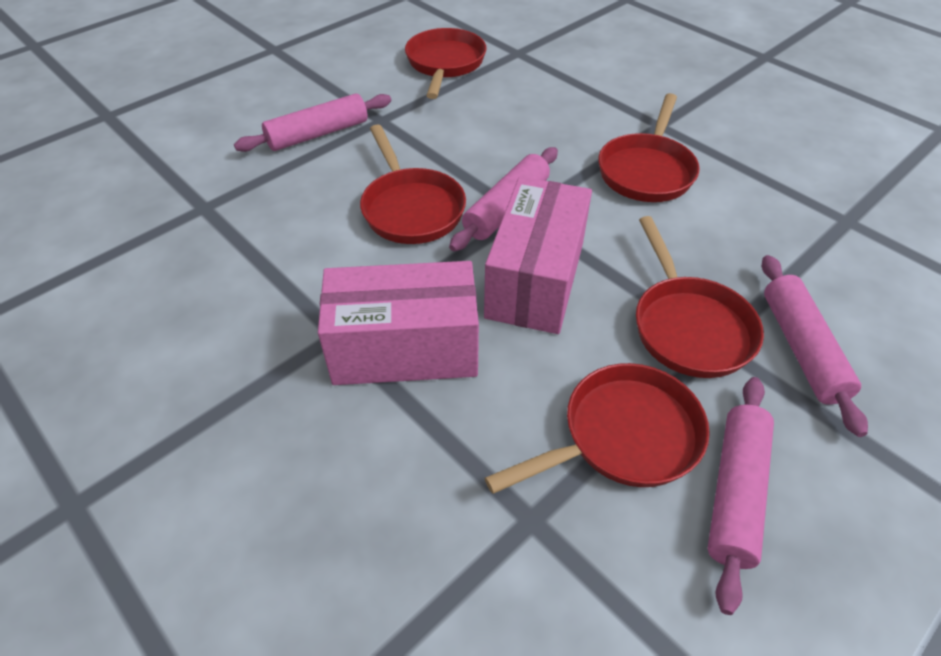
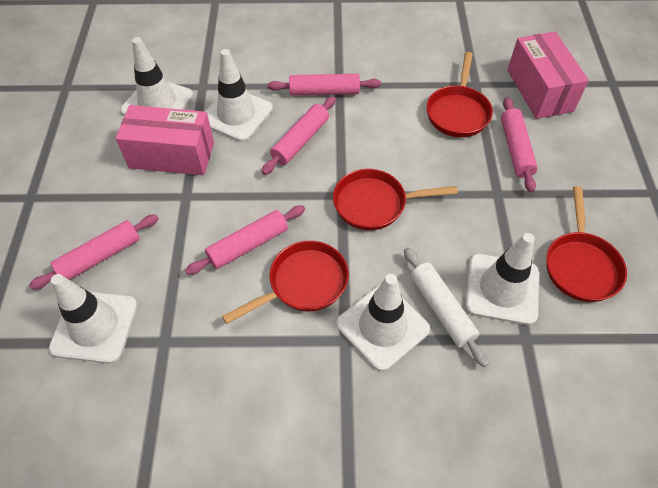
pink rolling pin: 4 -> 5
red pan: 5 -> 4
white rolling pin: 0 -> 1
white traffic cone: 0 -> 5

